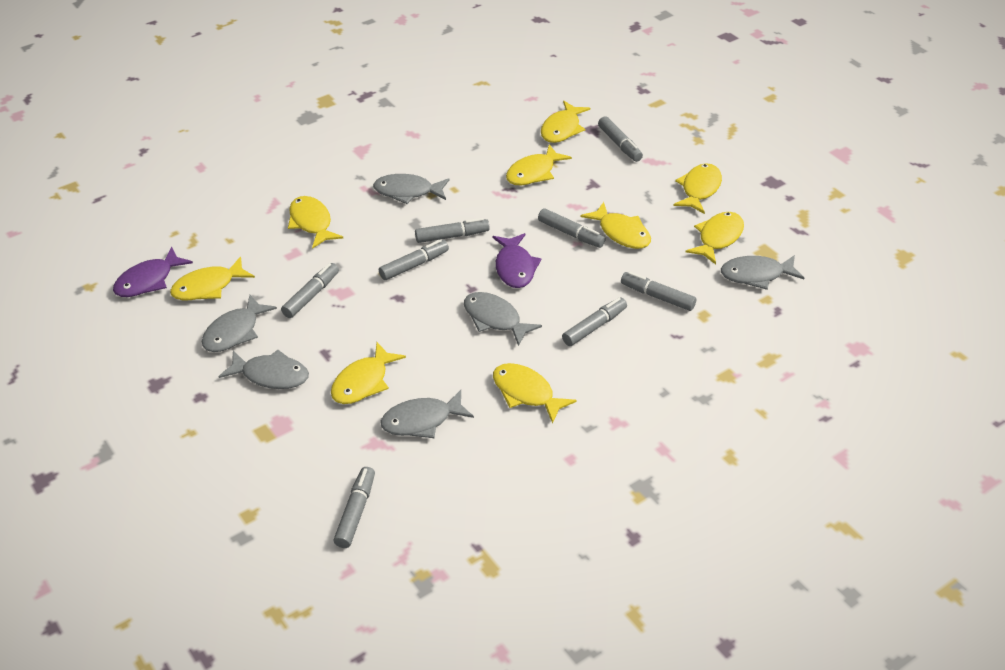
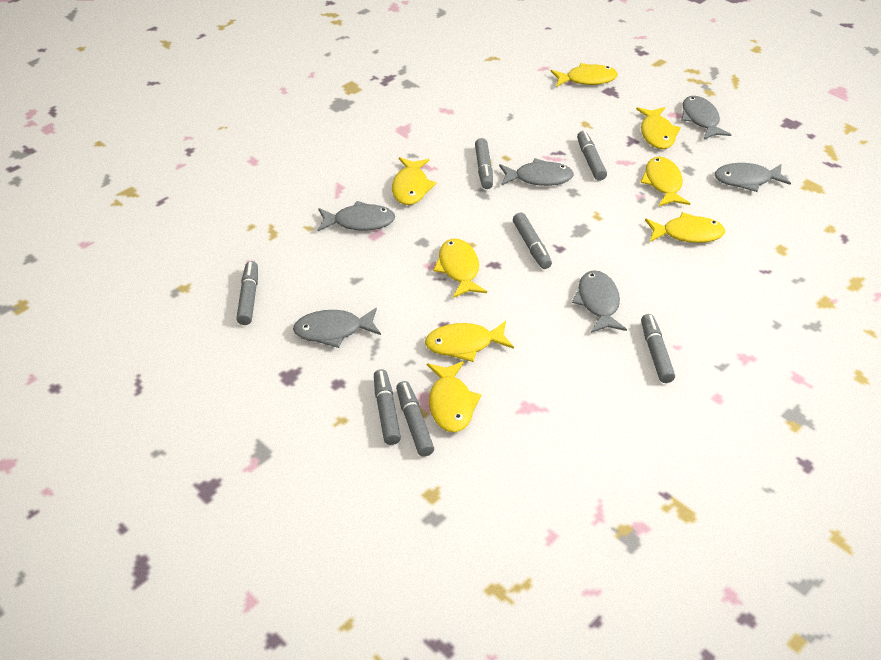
grey marker: 8 -> 7
purple fish: 2 -> 0
yellow fish: 9 -> 8

